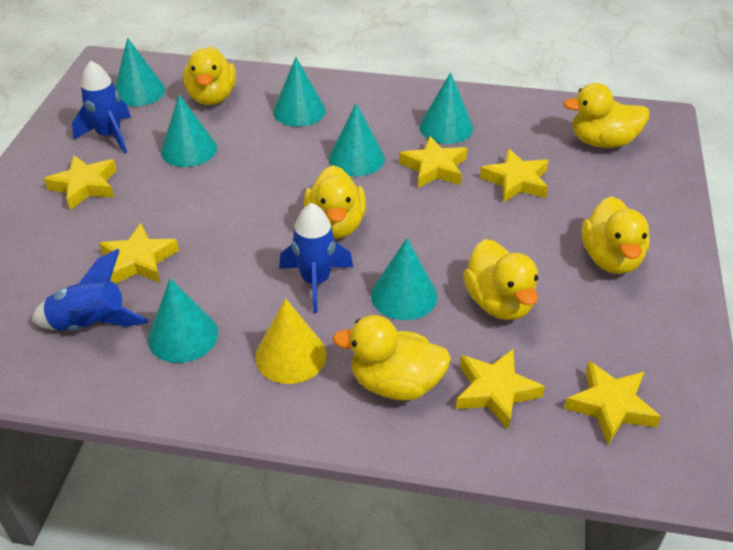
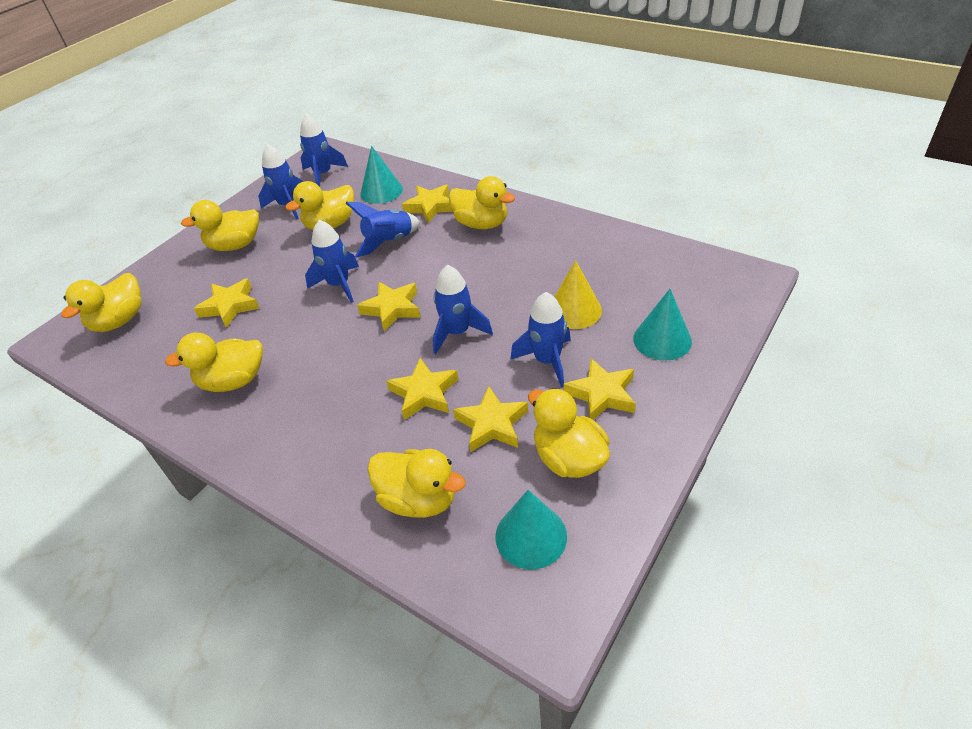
blue rocket: 3 -> 6
turquoise cone: 7 -> 3
yellow duck: 6 -> 7

